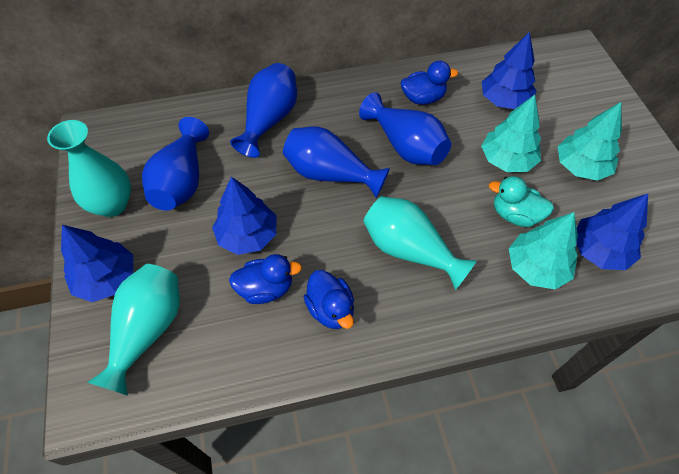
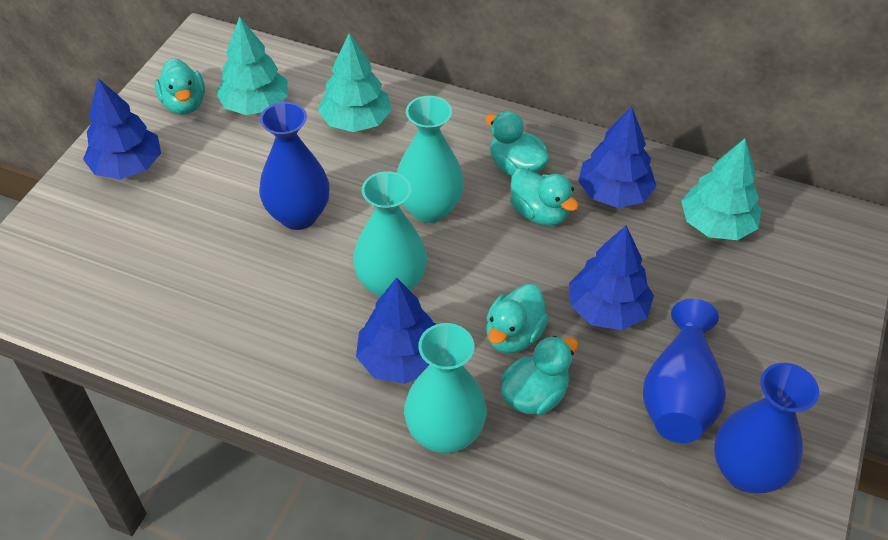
blue duck: 3 -> 0
blue vase: 4 -> 3
turquoise duck: 1 -> 5

